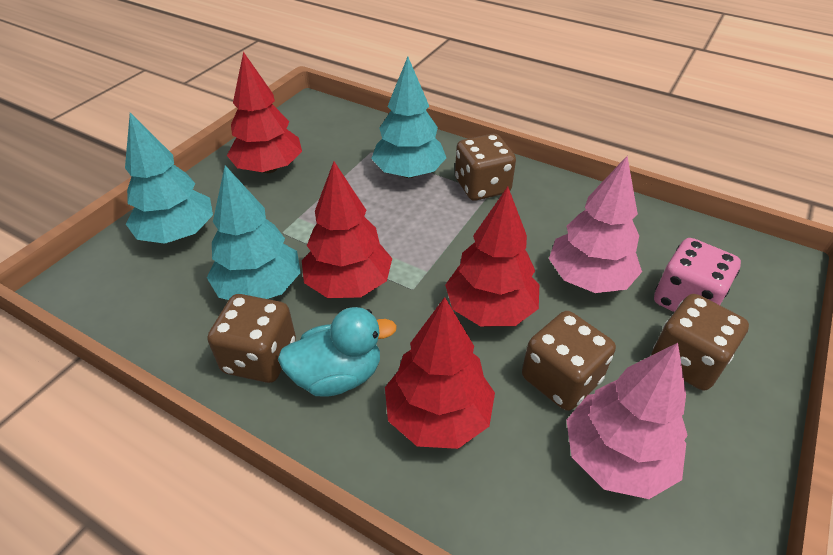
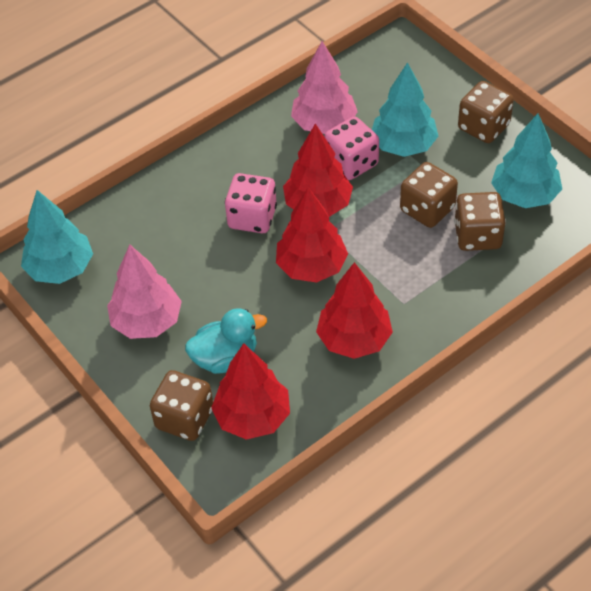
pink dice: 1 -> 2

